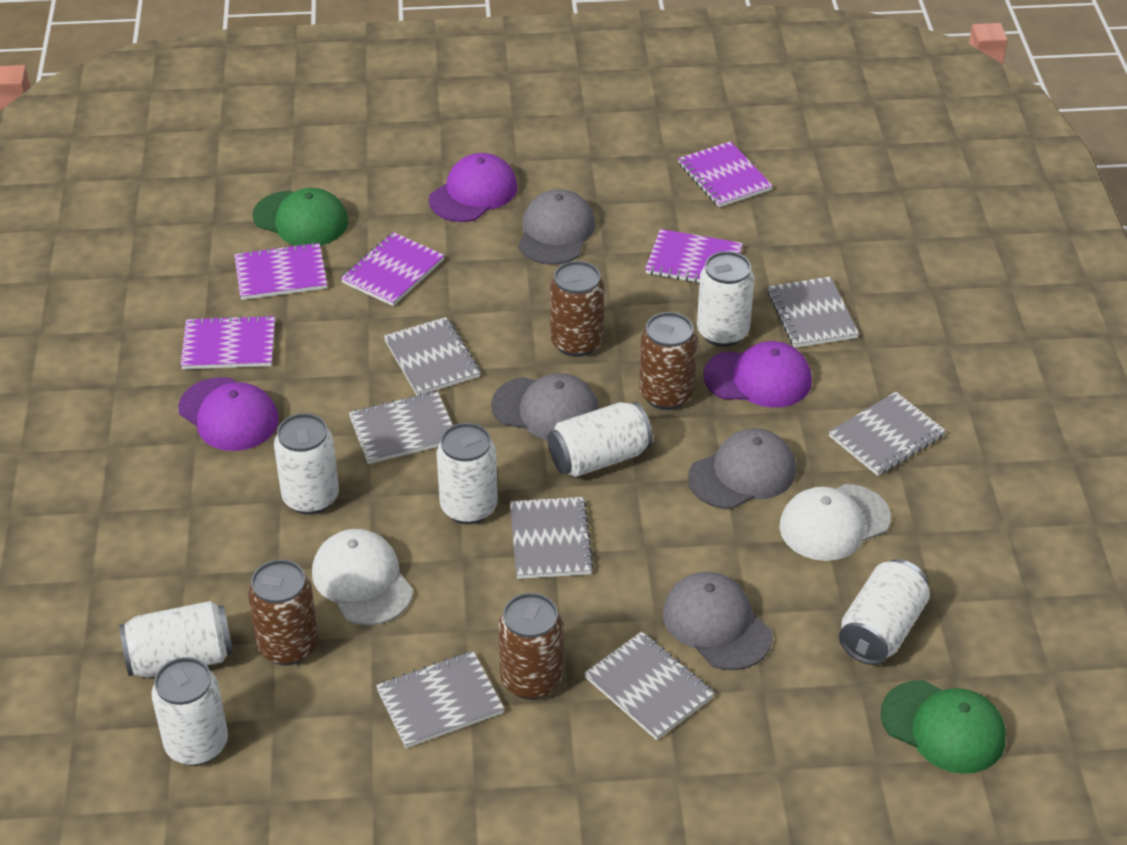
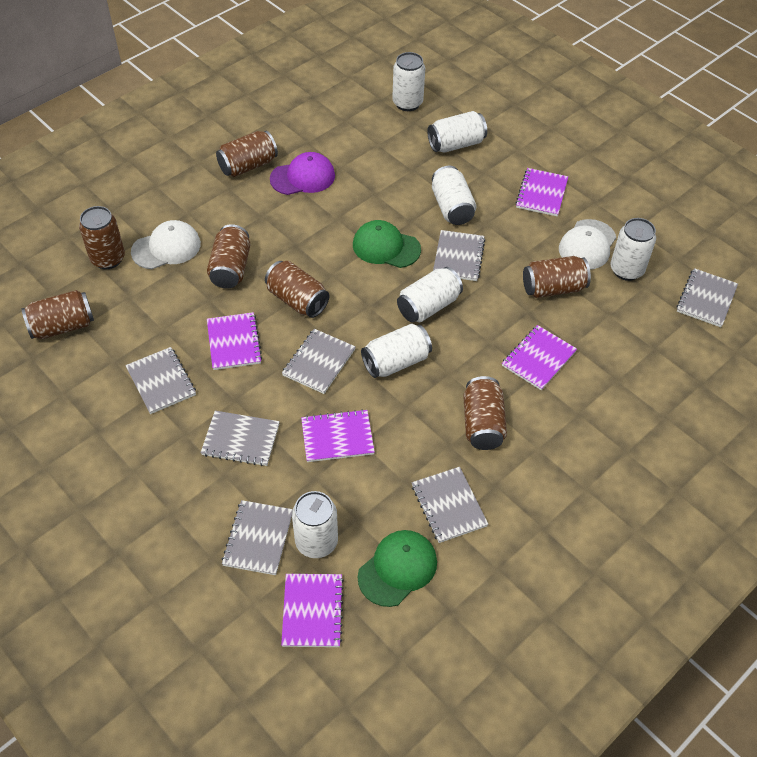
brown can: 4 -> 7
grey cap: 4 -> 0
purple cap: 3 -> 1

